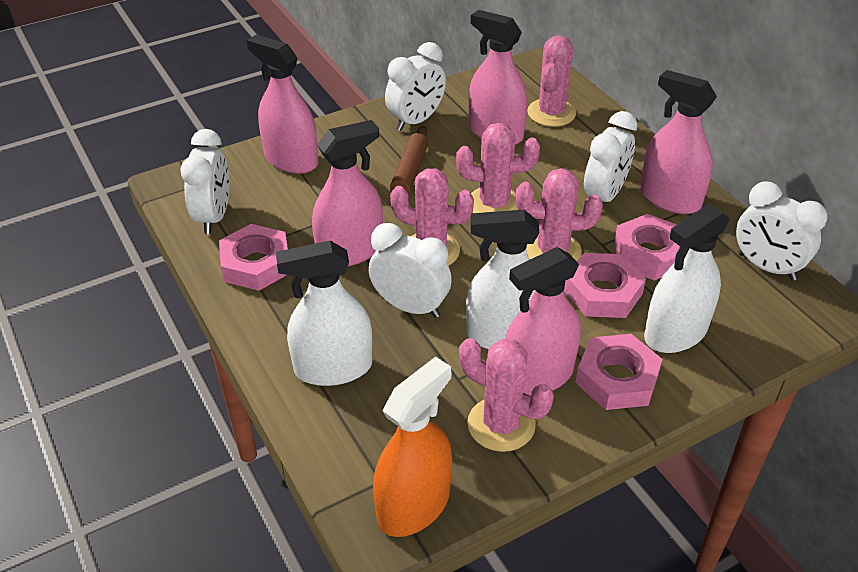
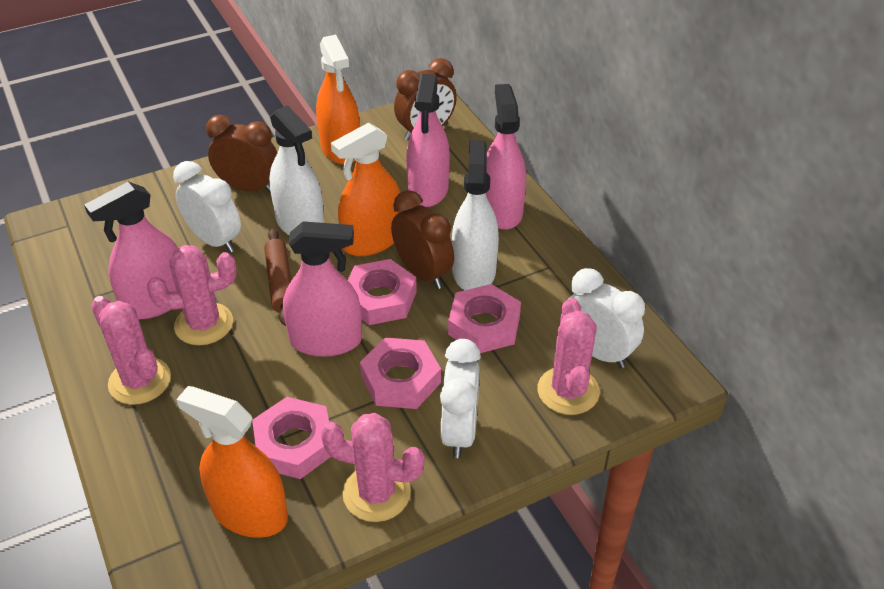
brown clock: 0 -> 3
orange spray bottle: 1 -> 3
pink cactus: 5 -> 4
pink spray bottle: 5 -> 4
white clock: 5 -> 3
white spray bottle: 3 -> 2

